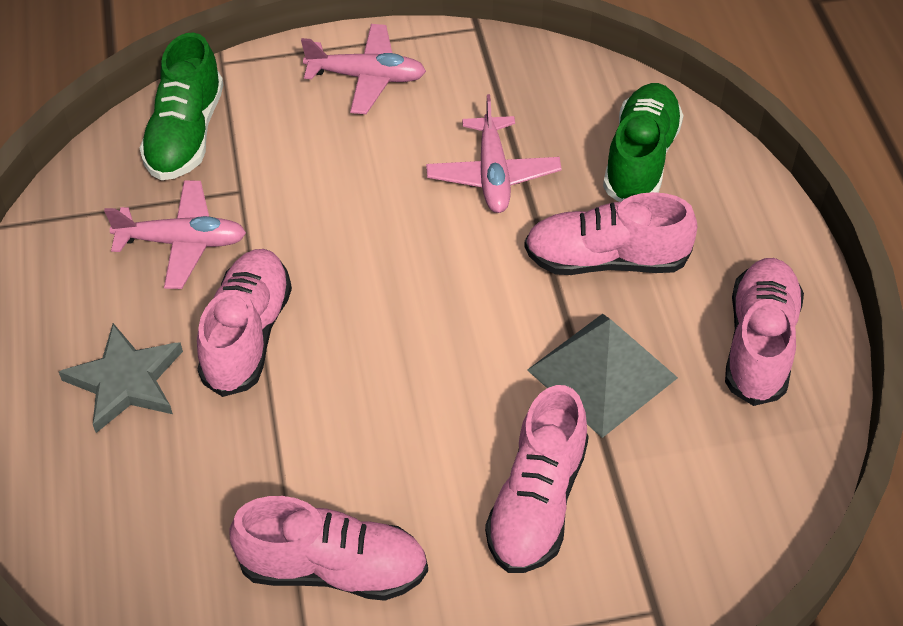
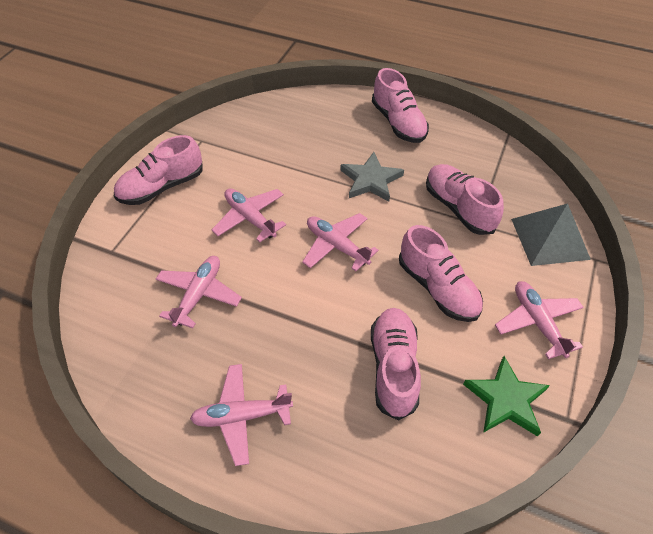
green shoe: 2 -> 0
green star: 0 -> 1
pink plane: 3 -> 5

